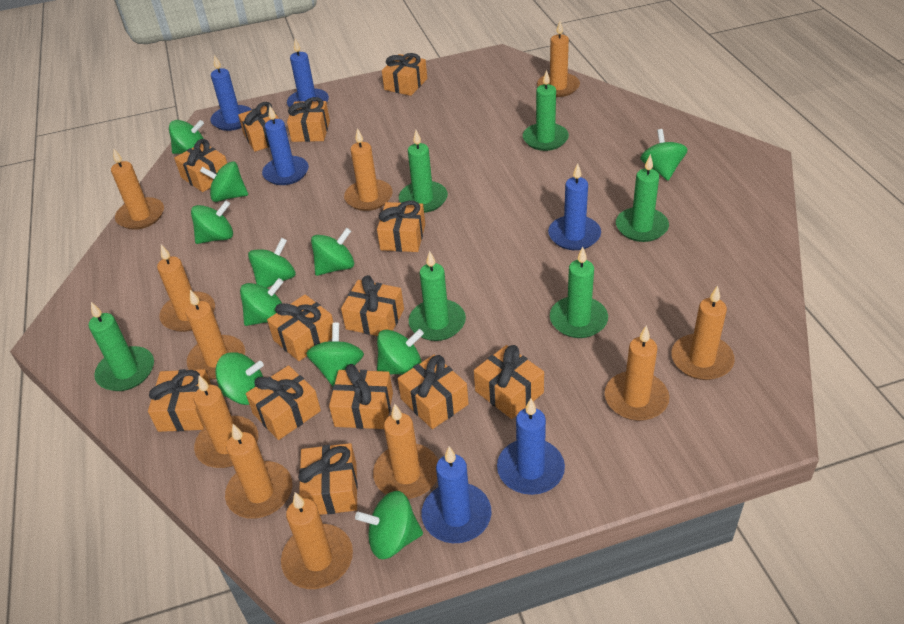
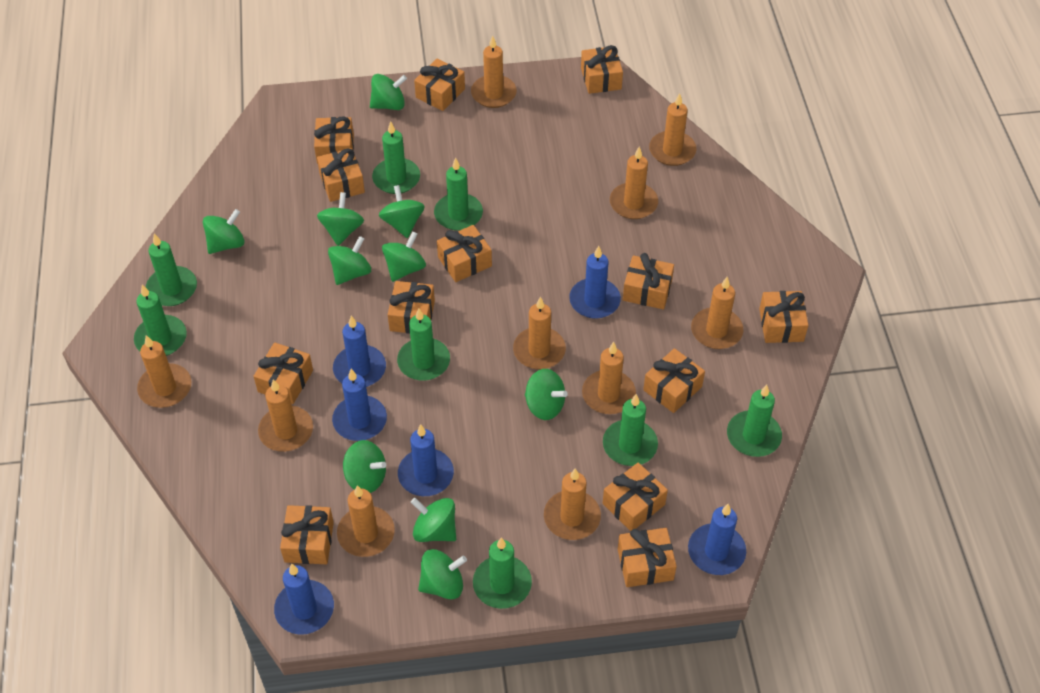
green candle: 6 -> 8
green spinning top: 11 -> 10
orange candle: 11 -> 10

